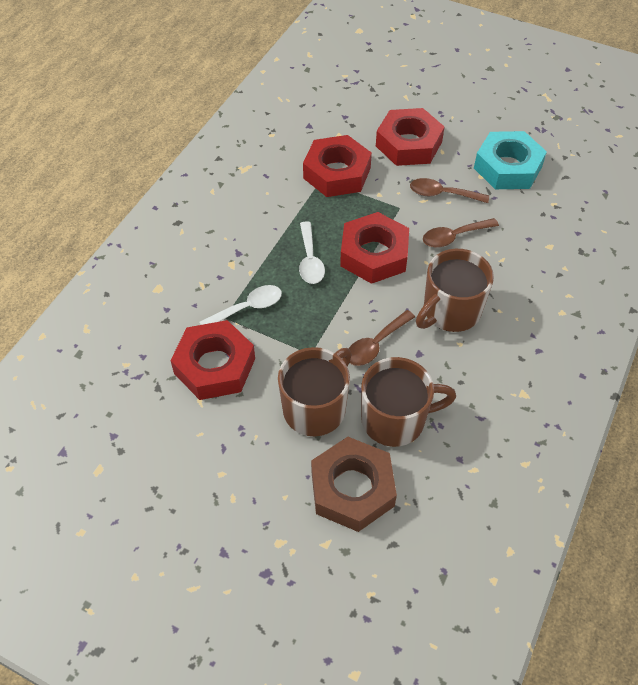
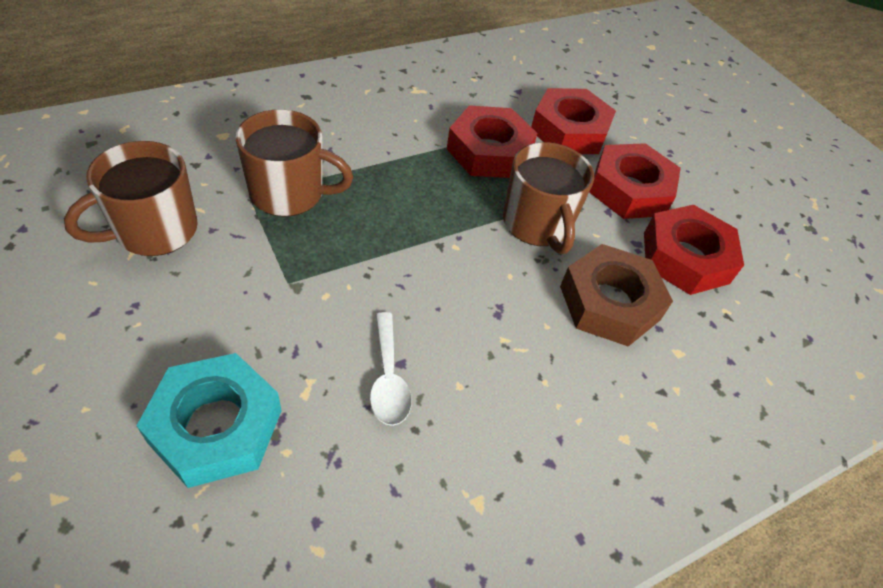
brown spoon: 3 -> 0
white spoon: 2 -> 1

